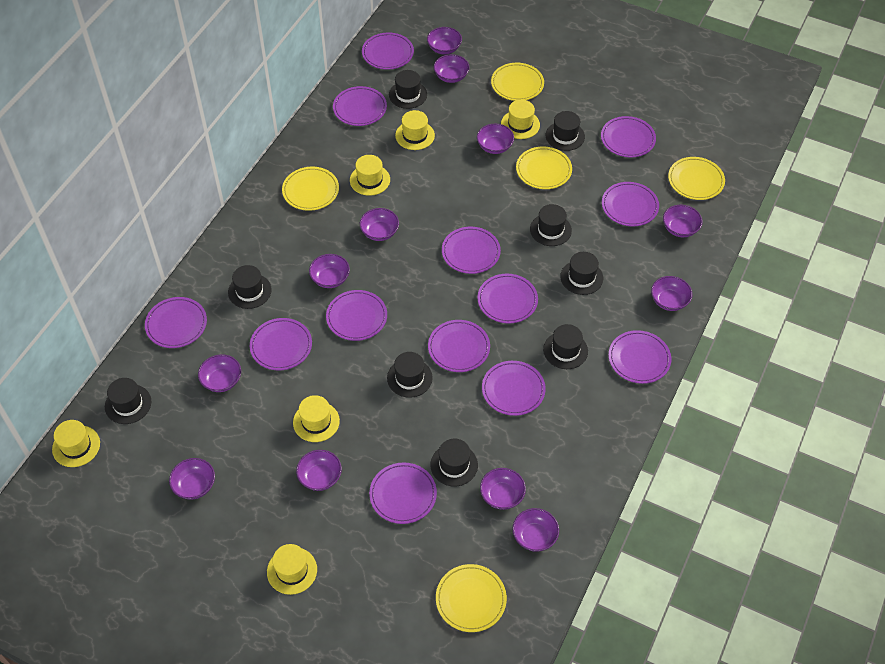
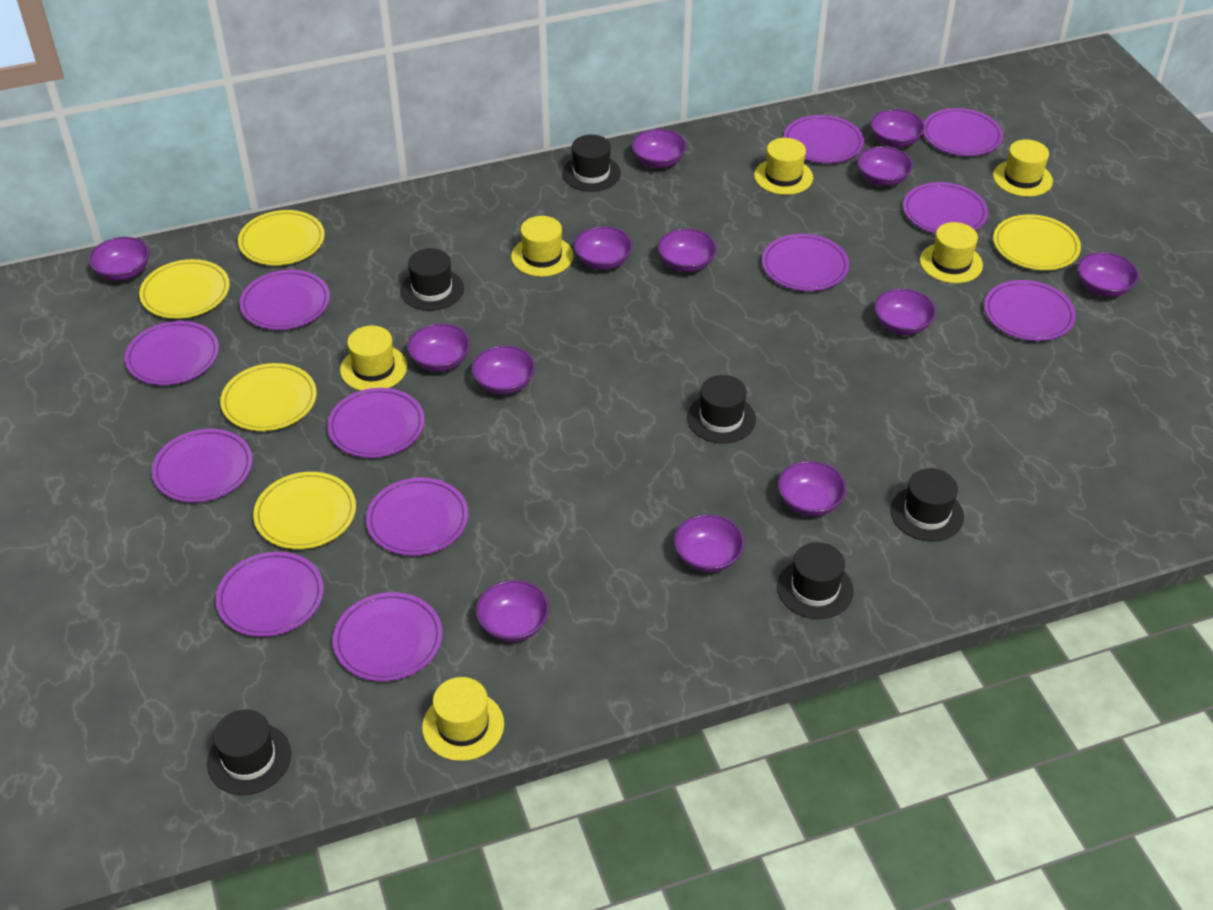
black hat: 9 -> 6
purple bowl: 12 -> 13
purple plate: 13 -> 12

